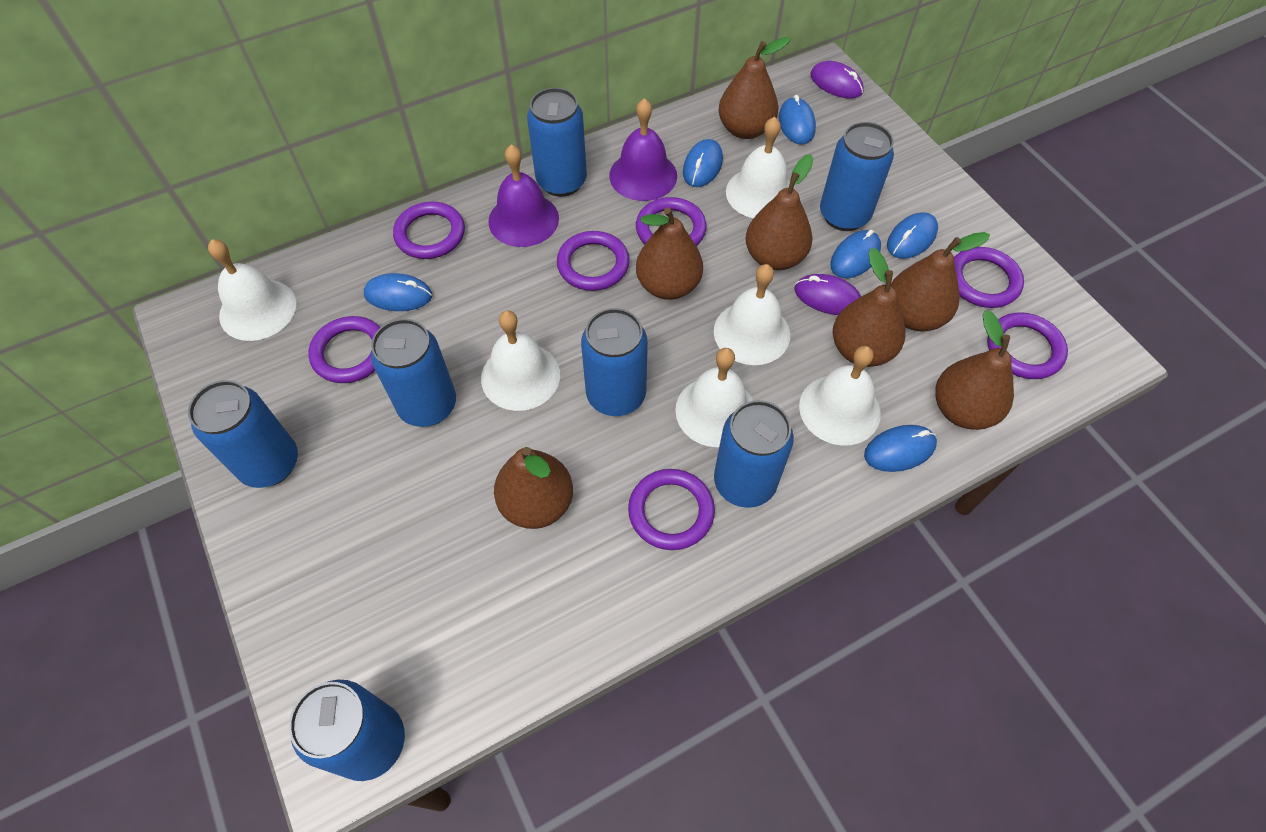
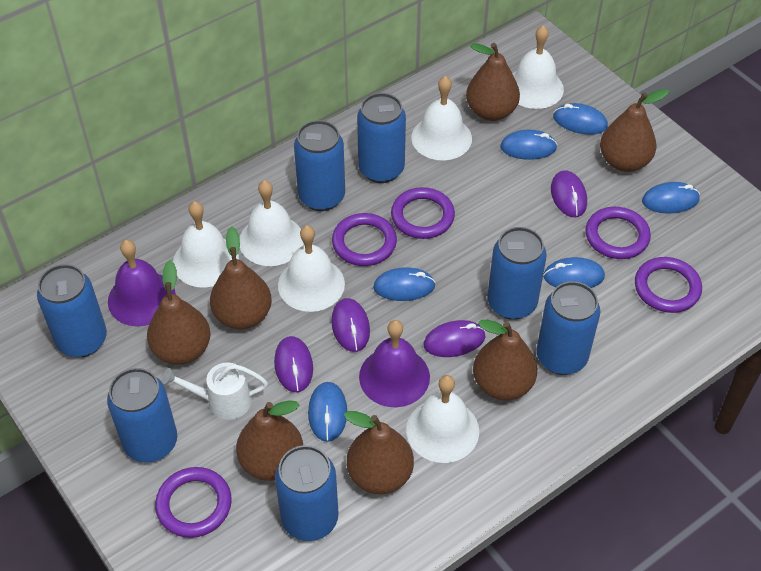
purple mouse: 2 -> 4
purple ring: 7 -> 5
white watering can: 0 -> 1

